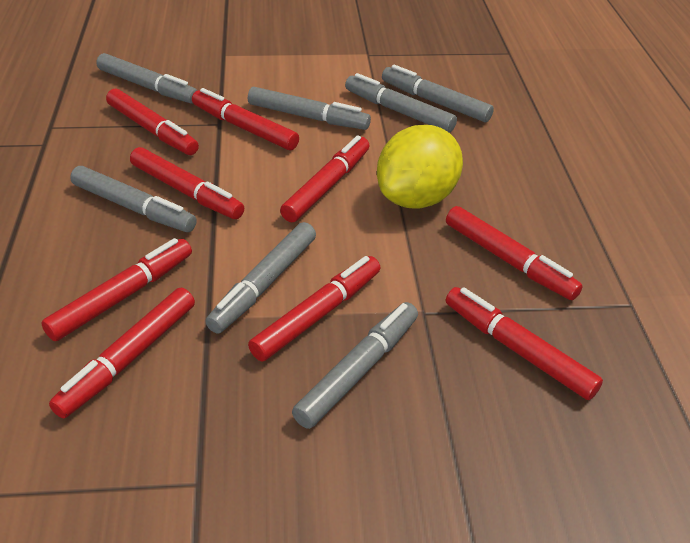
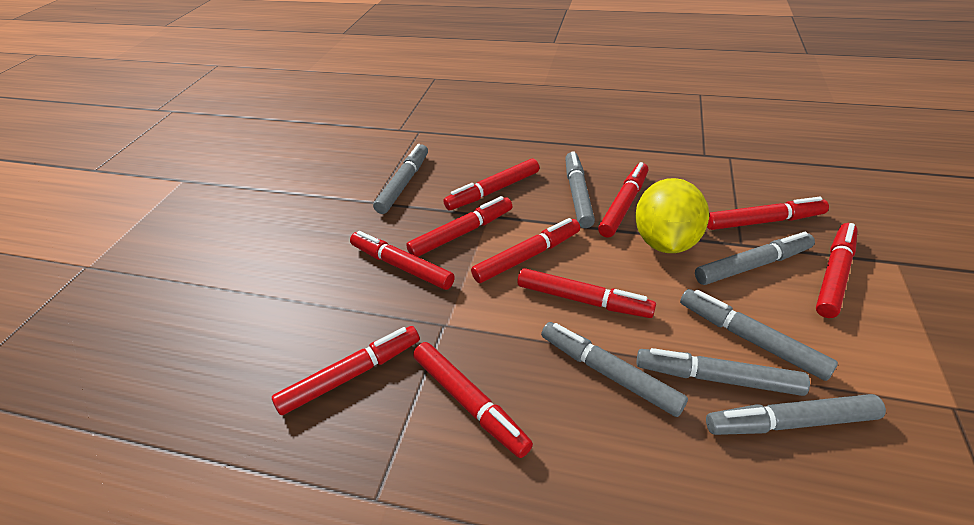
red marker: 9 -> 10

